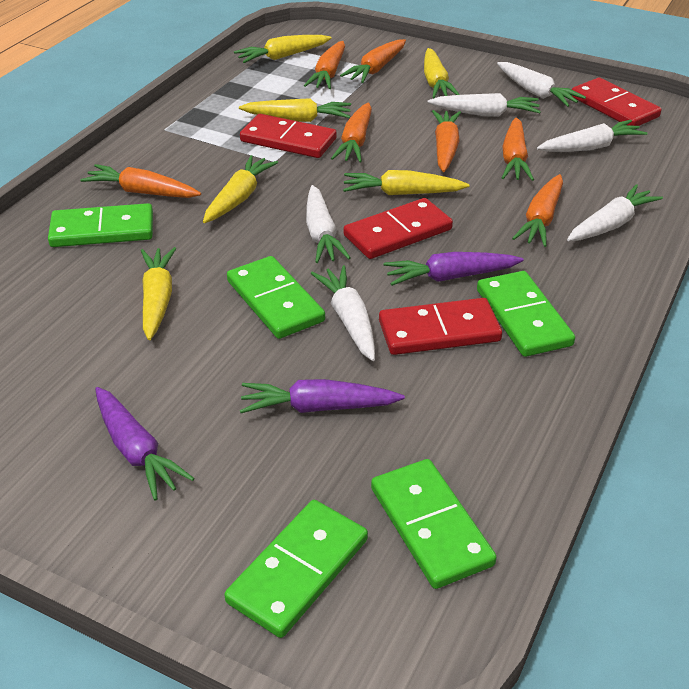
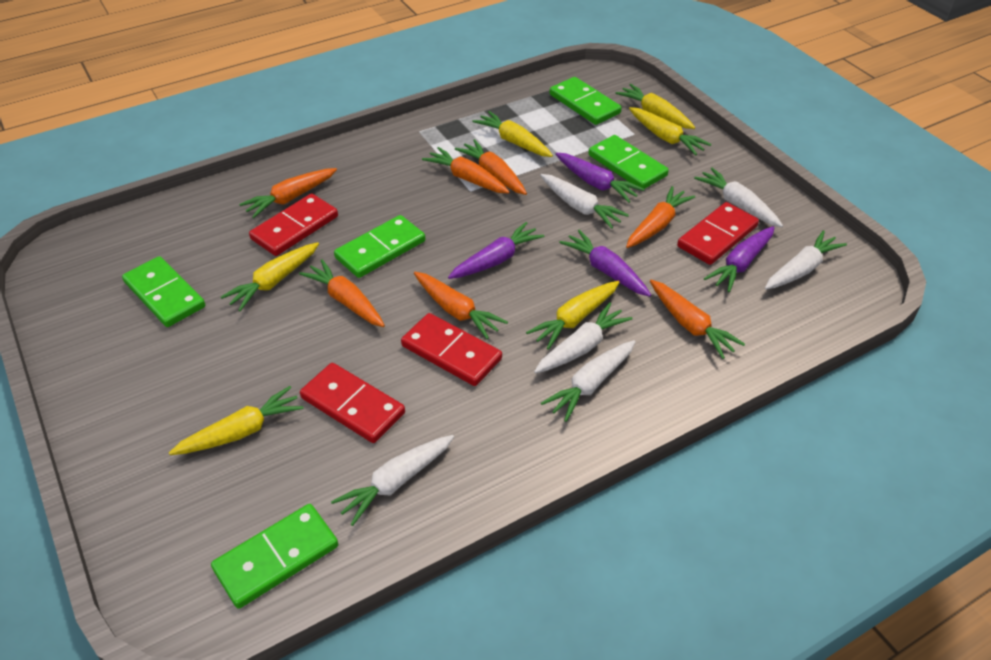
purple carrot: 3 -> 4

